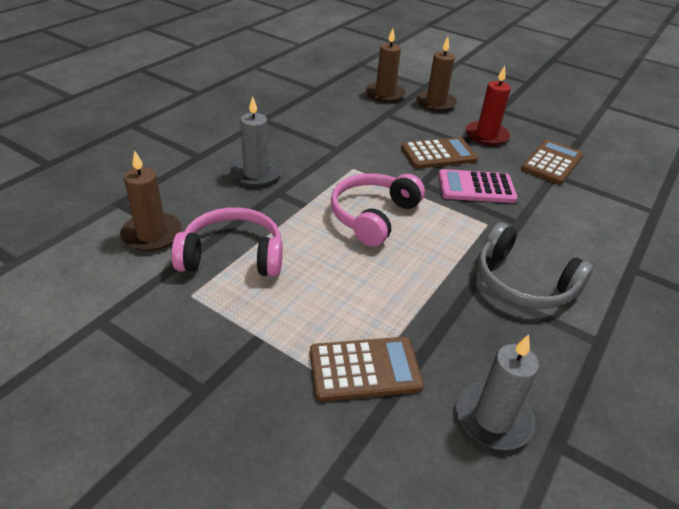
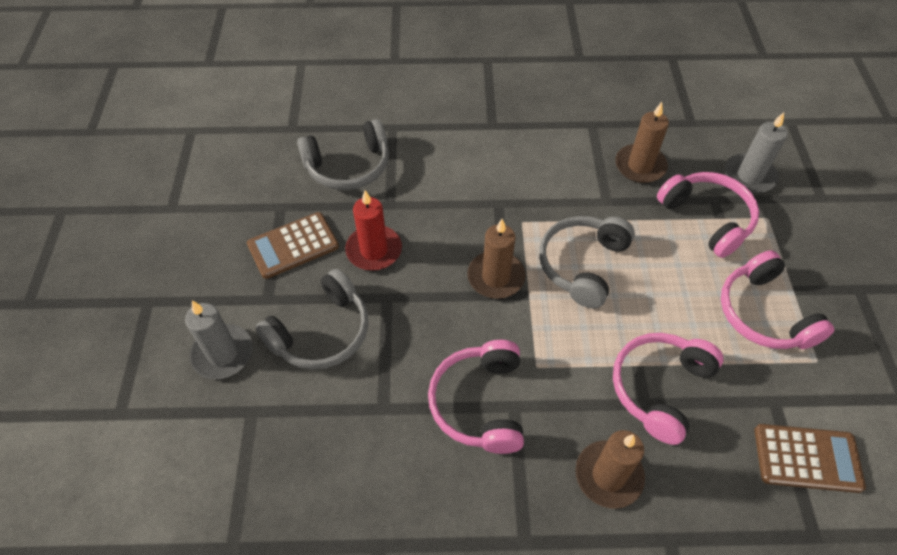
brown calculator: 3 -> 2
grey headphones: 1 -> 3
pink calculator: 1 -> 0
pink headphones: 2 -> 4

